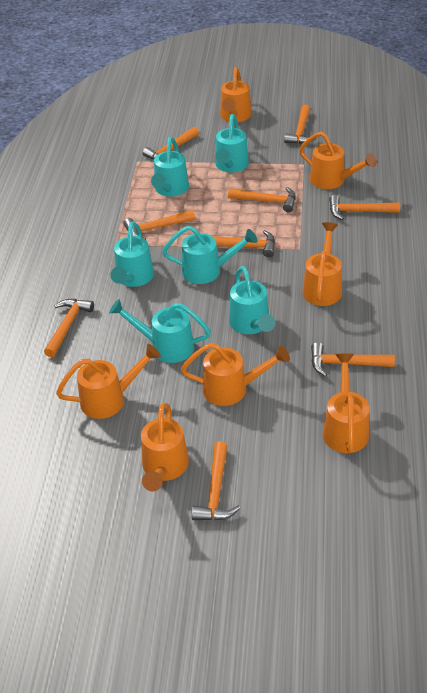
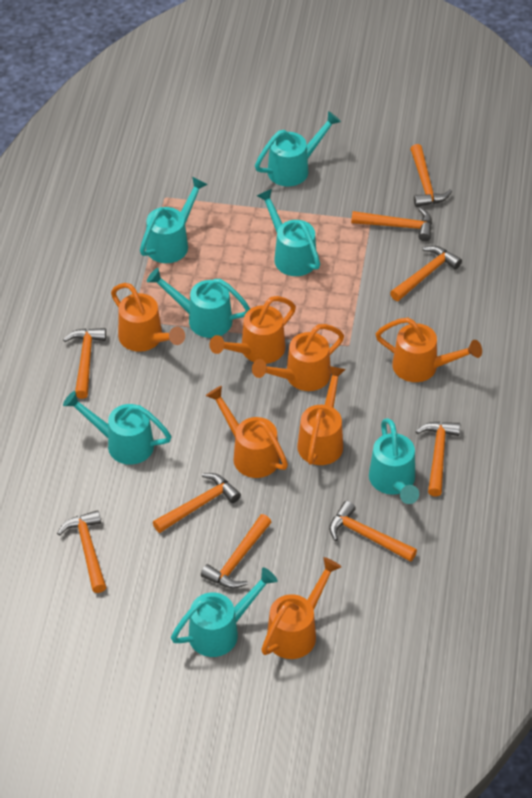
turquoise watering can: 6 -> 7

